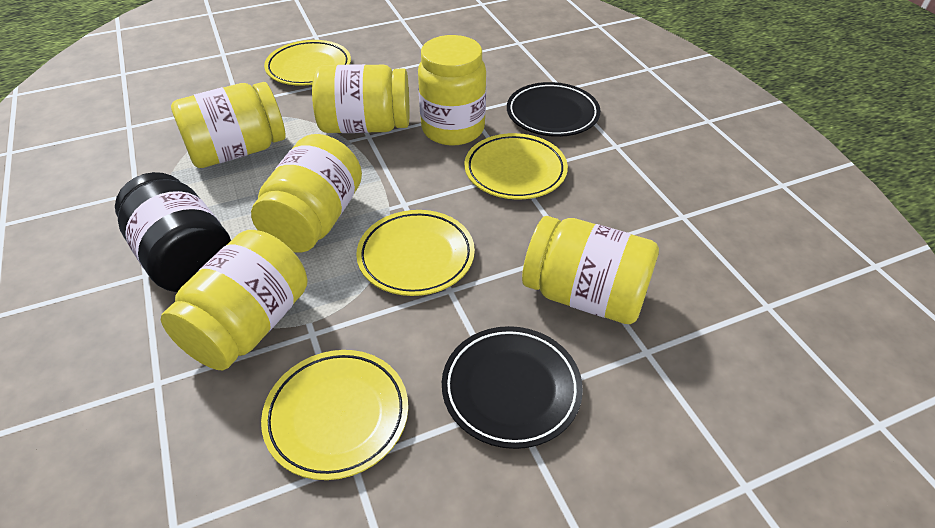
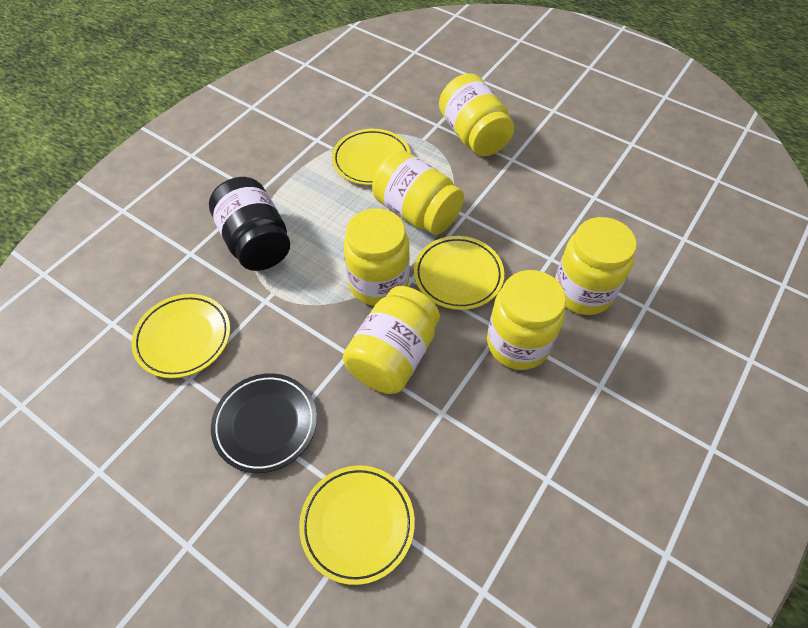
black plate: 2 -> 1

